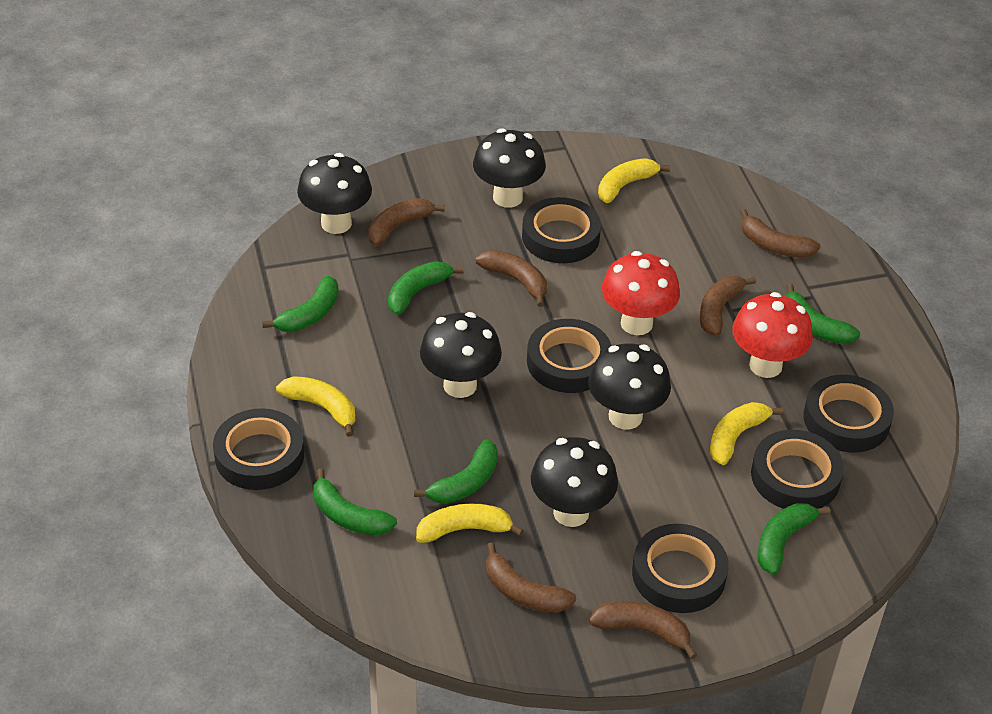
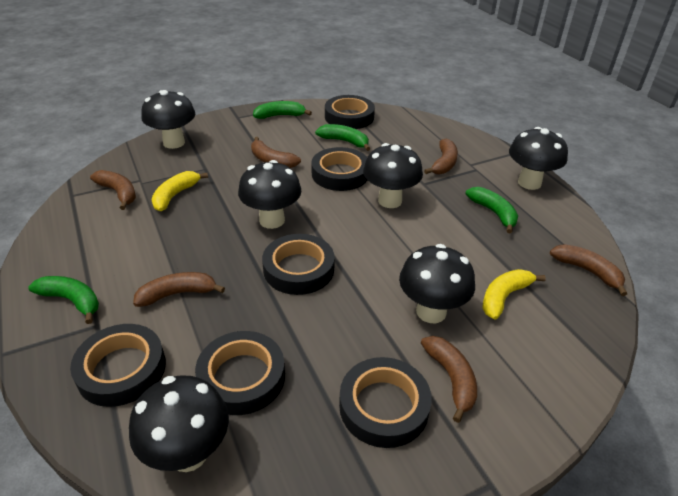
black mushroom: 5 -> 6
green banana: 6 -> 4
red mushroom: 2 -> 0
yellow banana: 4 -> 2

